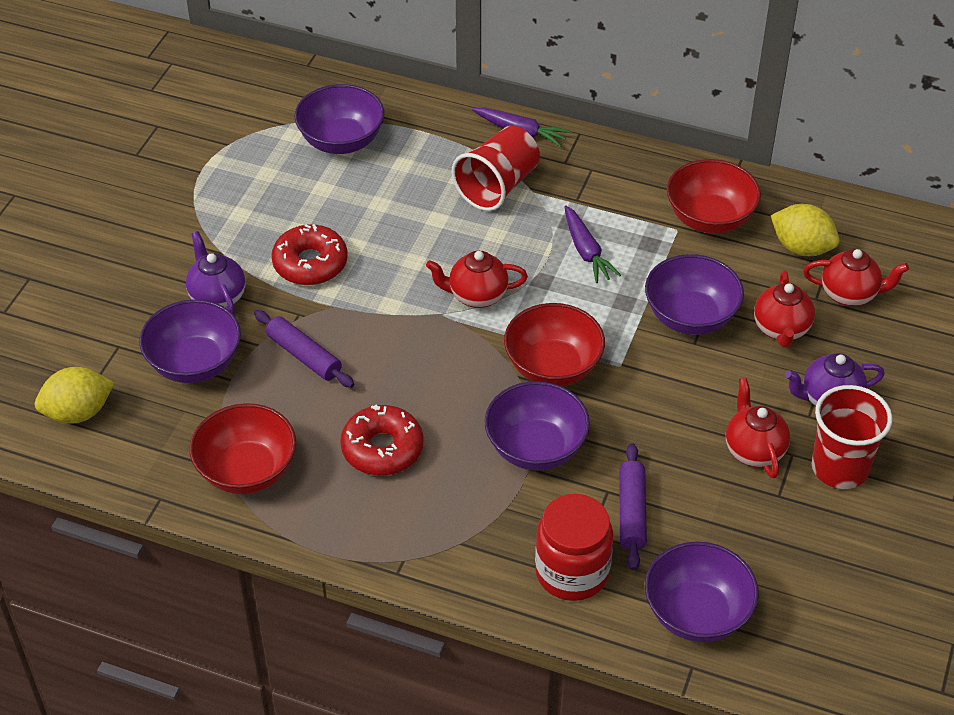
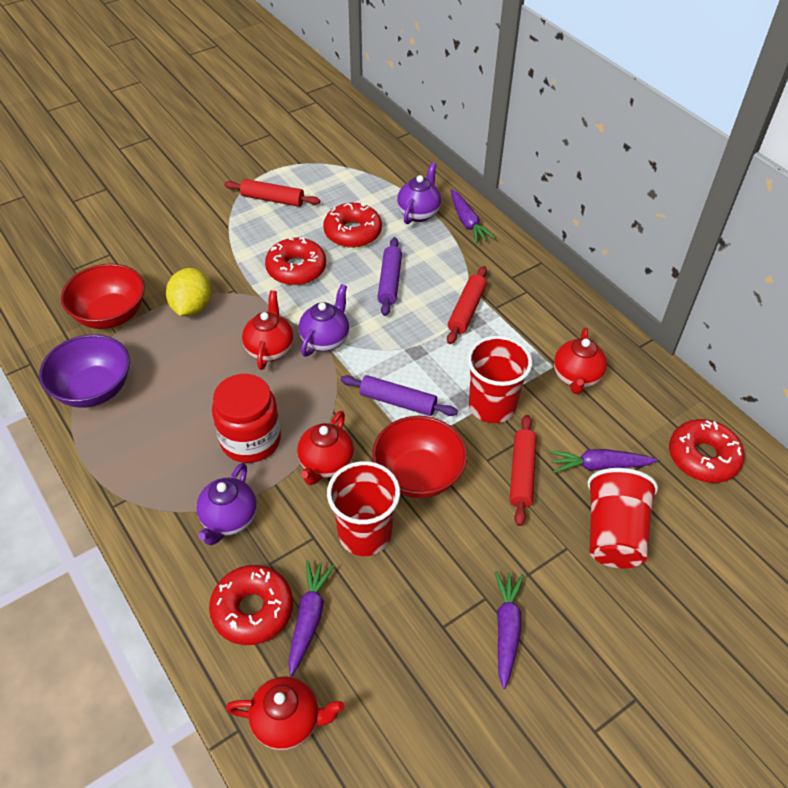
purple bowl: 5 -> 1
purple carrot: 2 -> 4
purple teapot: 2 -> 3
red bowl: 3 -> 2
red cup: 2 -> 3
red donut: 2 -> 4
red rolling pin: 0 -> 3
yellow lemon: 2 -> 1

